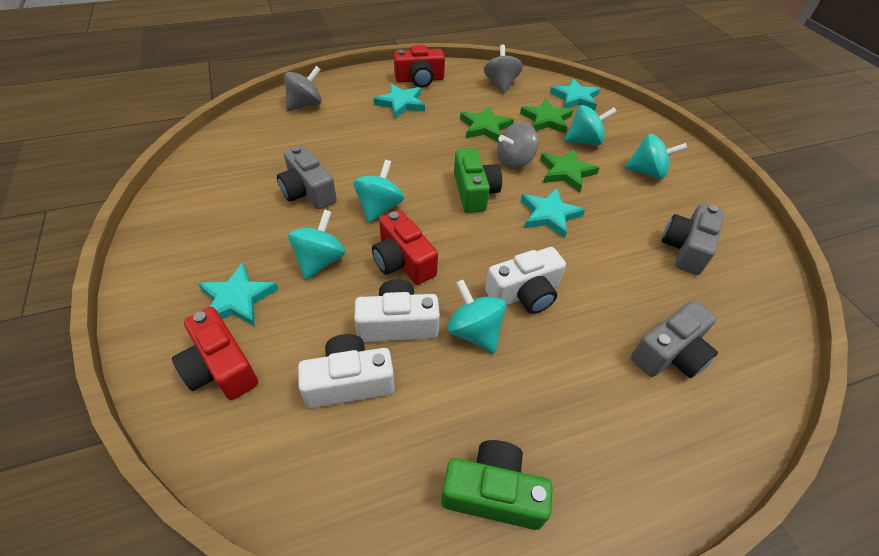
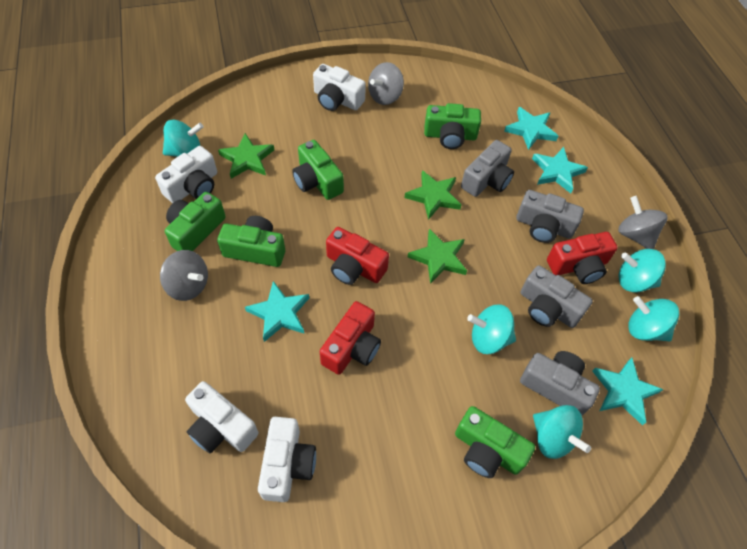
green camera: 2 -> 5
grey camera: 3 -> 4
white camera: 3 -> 4

